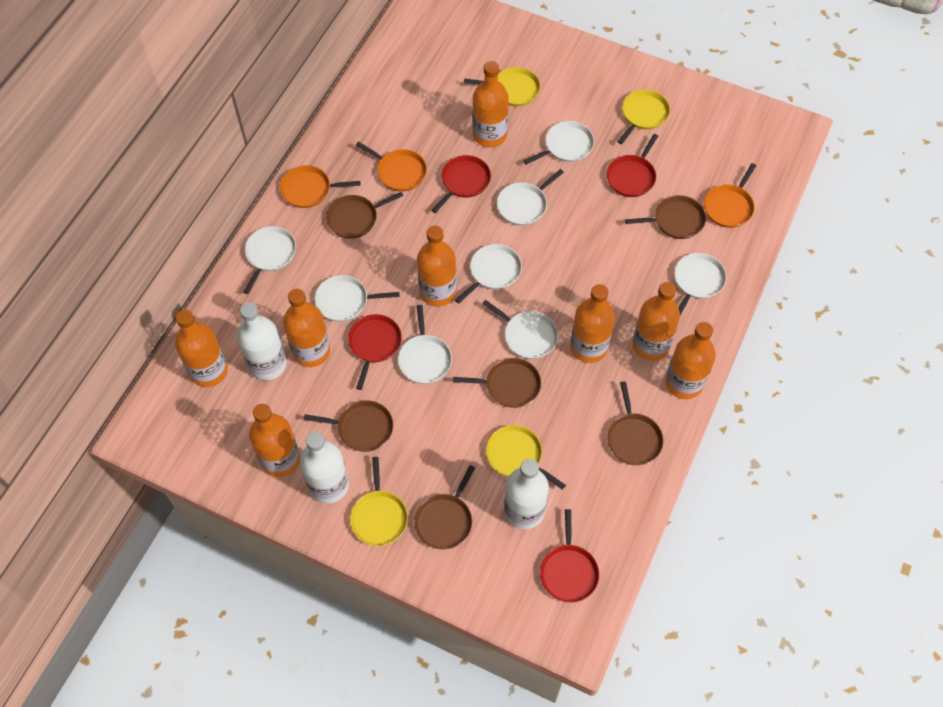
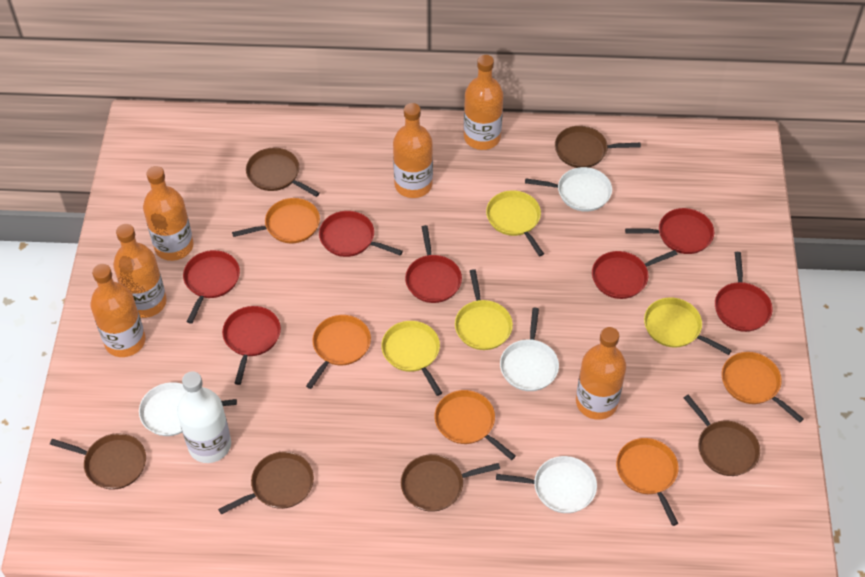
orange bottle: 8 -> 6
orange pan: 3 -> 5
red pan: 4 -> 7
white bottle: 3 -> 1
white pan: 8 -> 4

